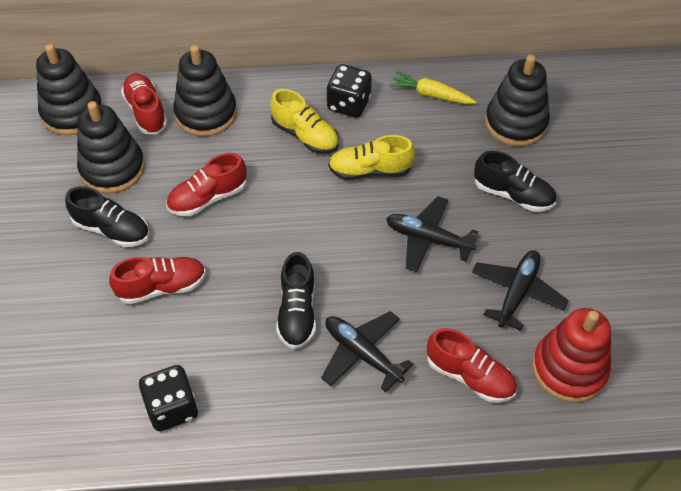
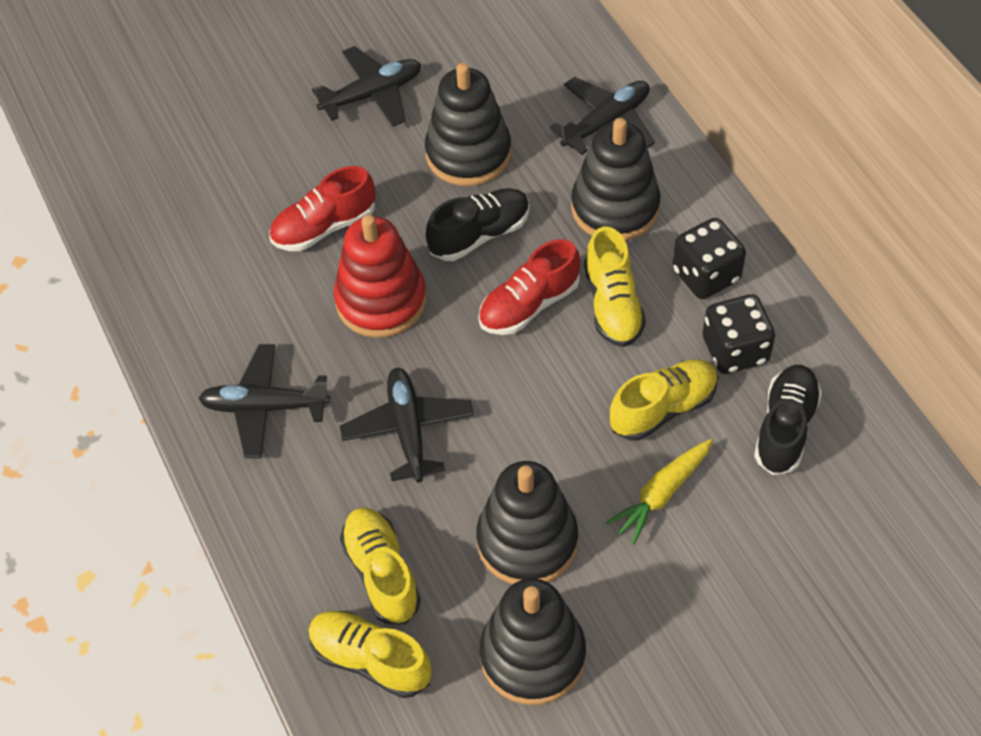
black plane: 3 -> 4
black shoe: 3 -> 2
red shoe: 4 -> 2
yellow shoe: 2 -> 4

